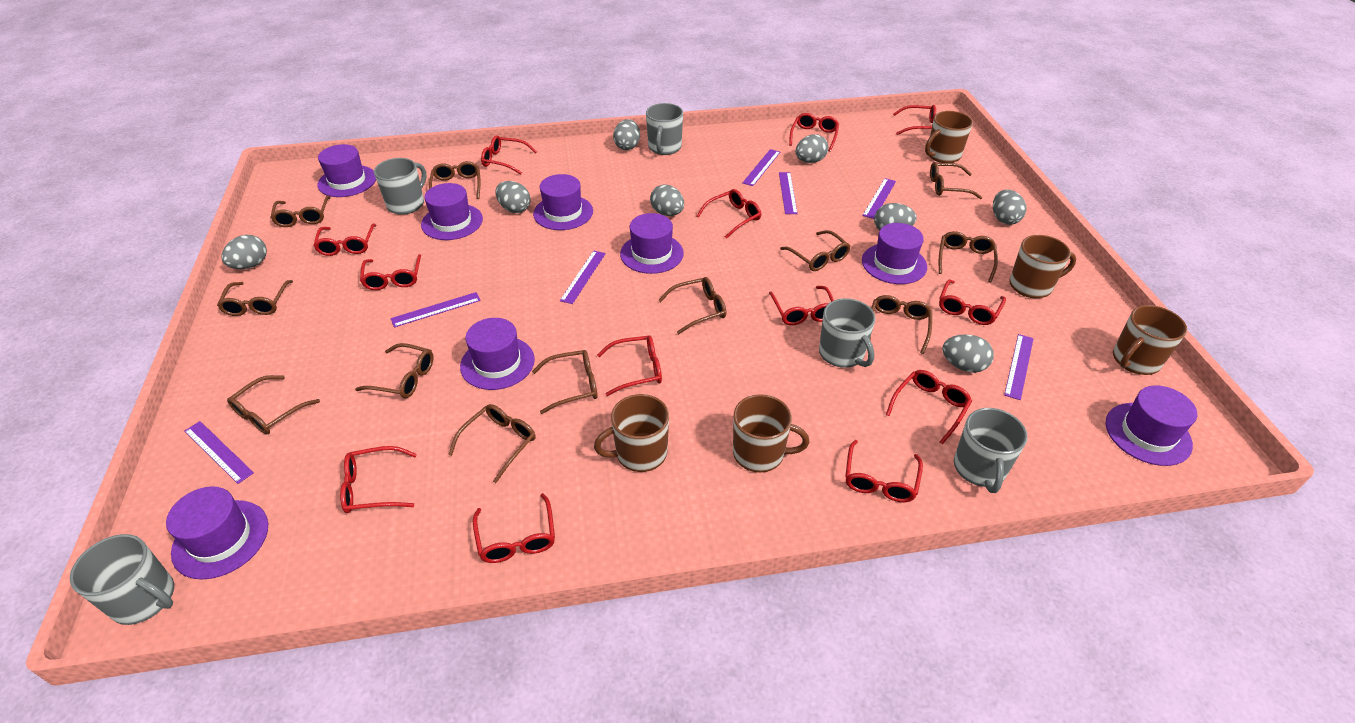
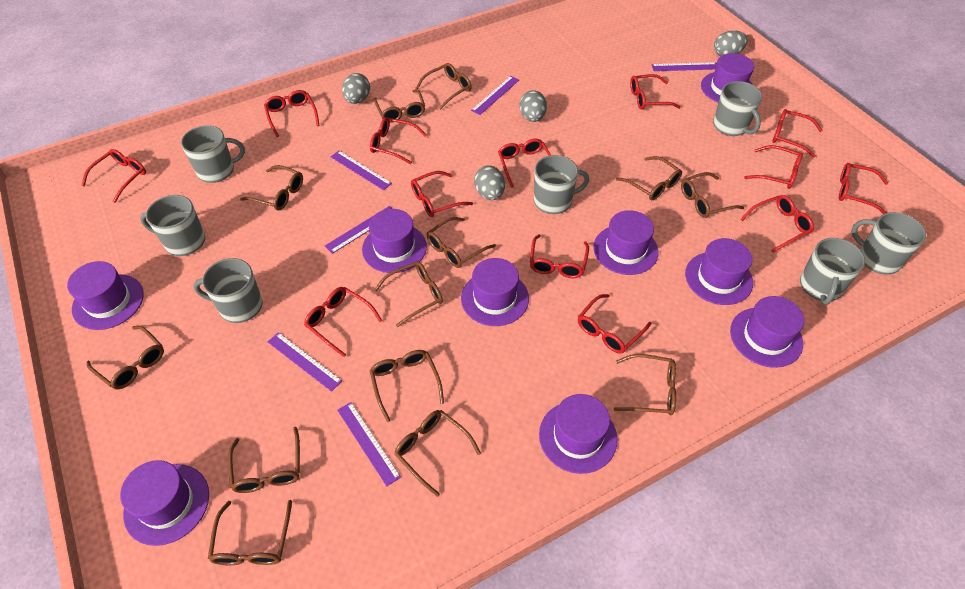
brown glasses: 12 -> 13
brown mug: 5 -> 0
grey egg: 8 -> 4
grey mug: 5 -> 7
purple hat: 8 -> 9
purple ruler: 7 -> 6

